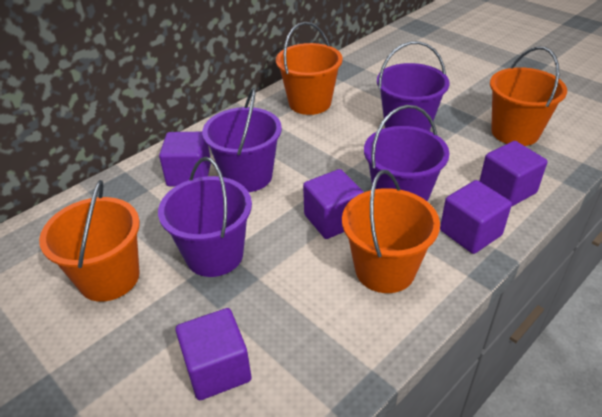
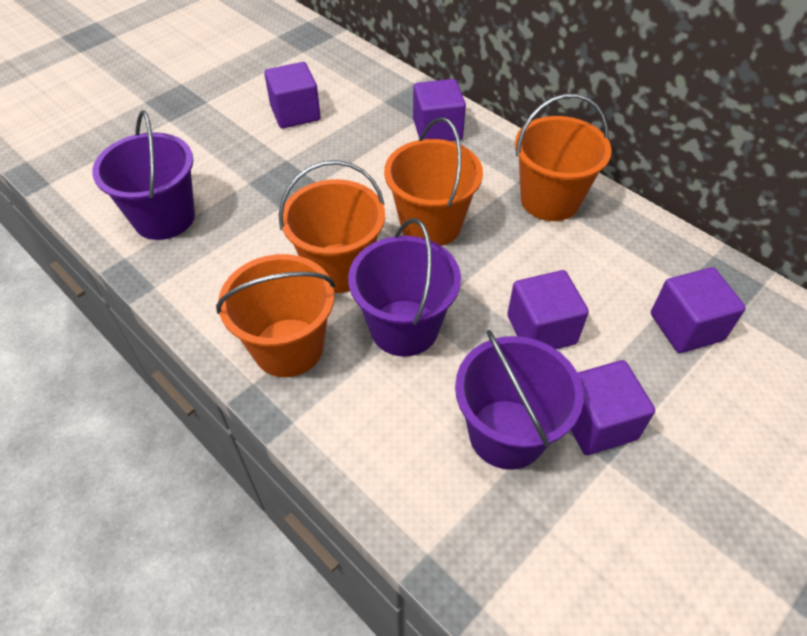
purple bucket: 4 -> 3

